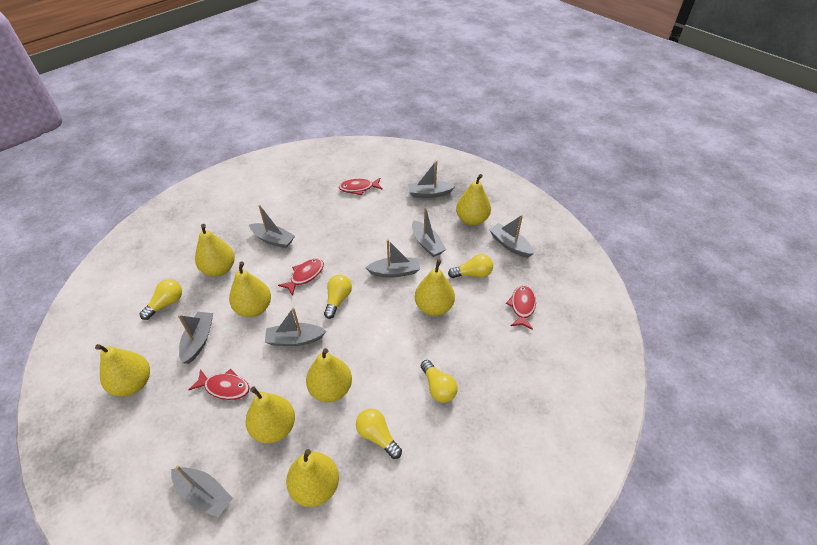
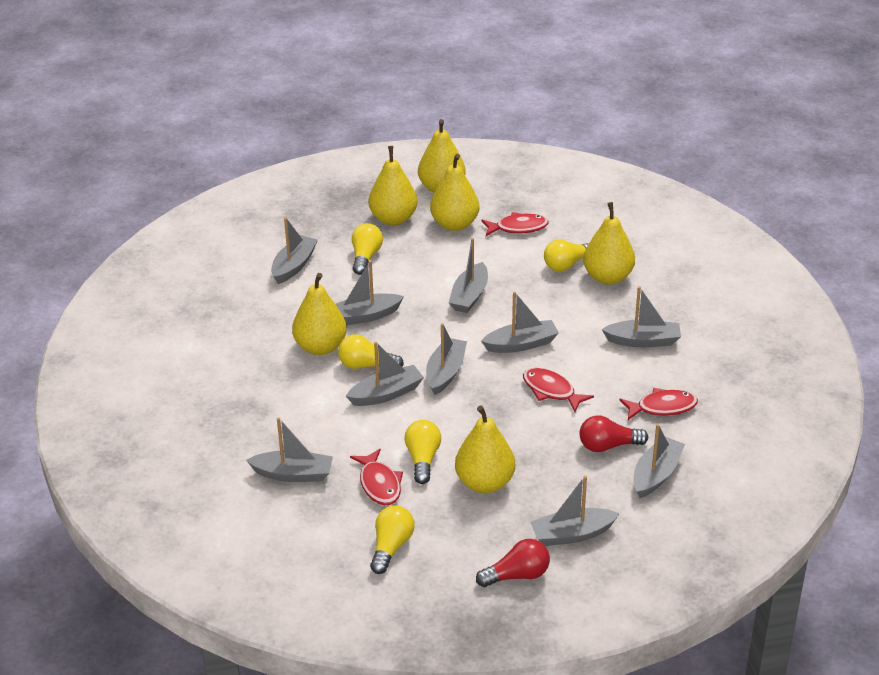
grey boat: 8 -> 10
red light bulb: 0 -> 2
yellow pear: 8 -> 6

